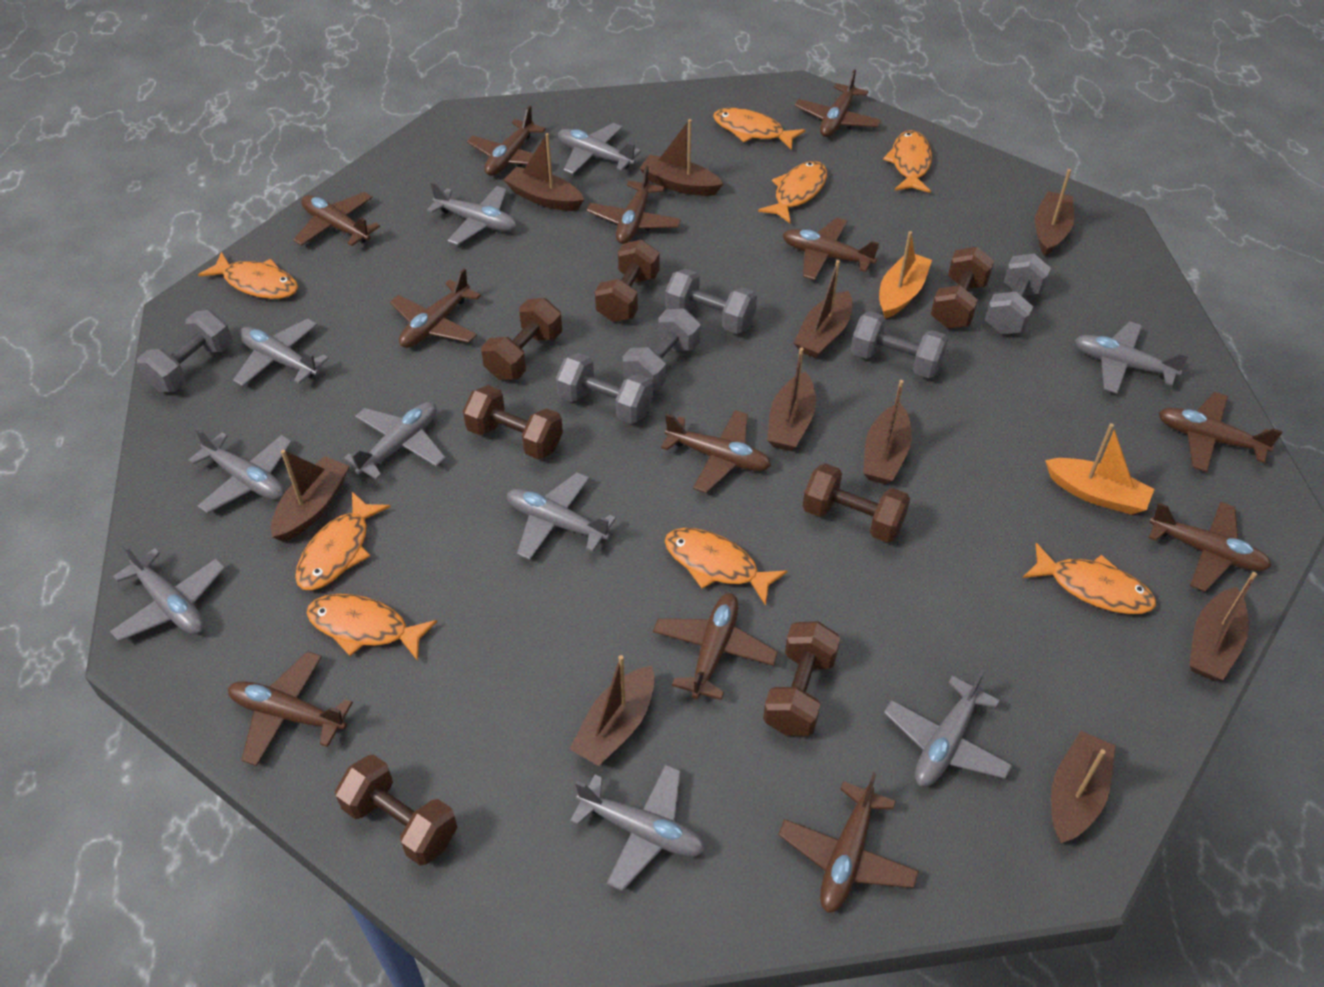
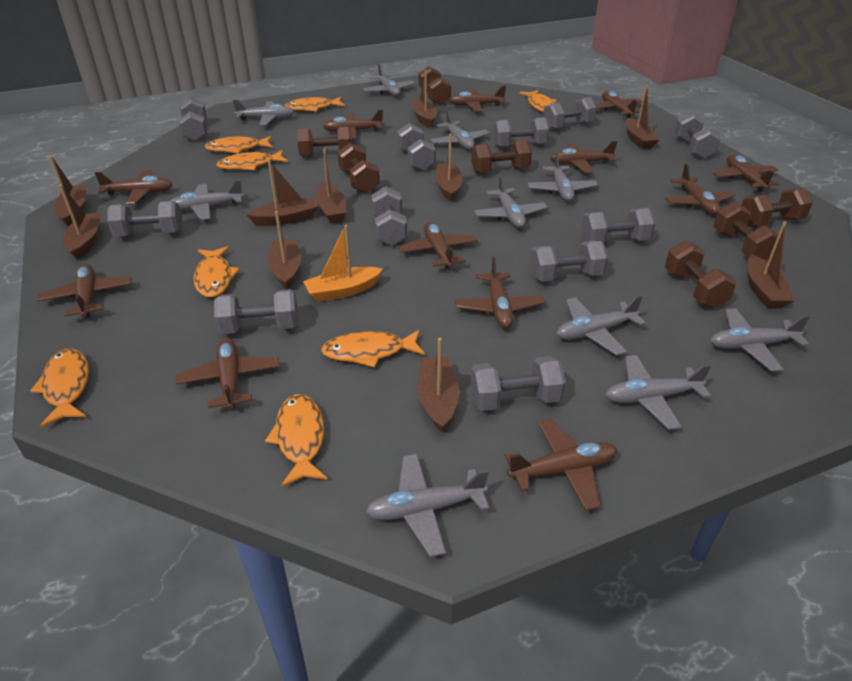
grey dumbbell: 6 -> 11
orange boat: 2 -> 1

